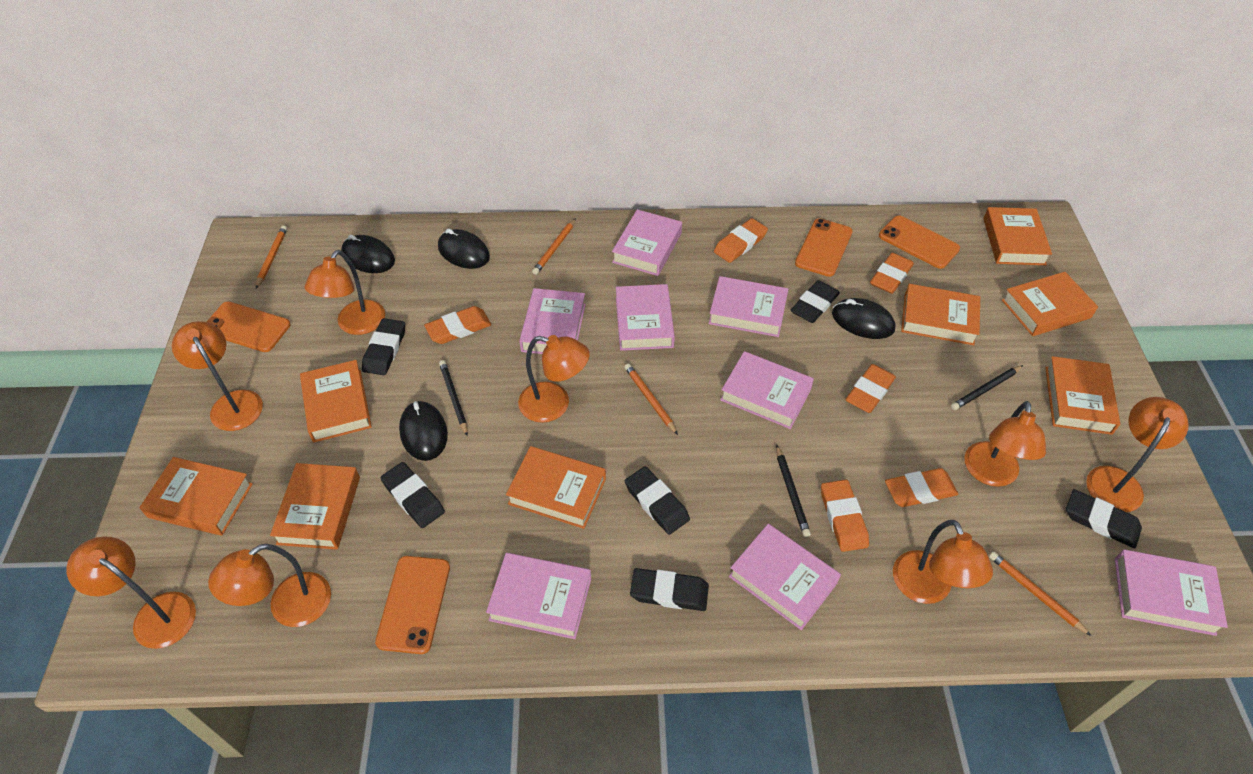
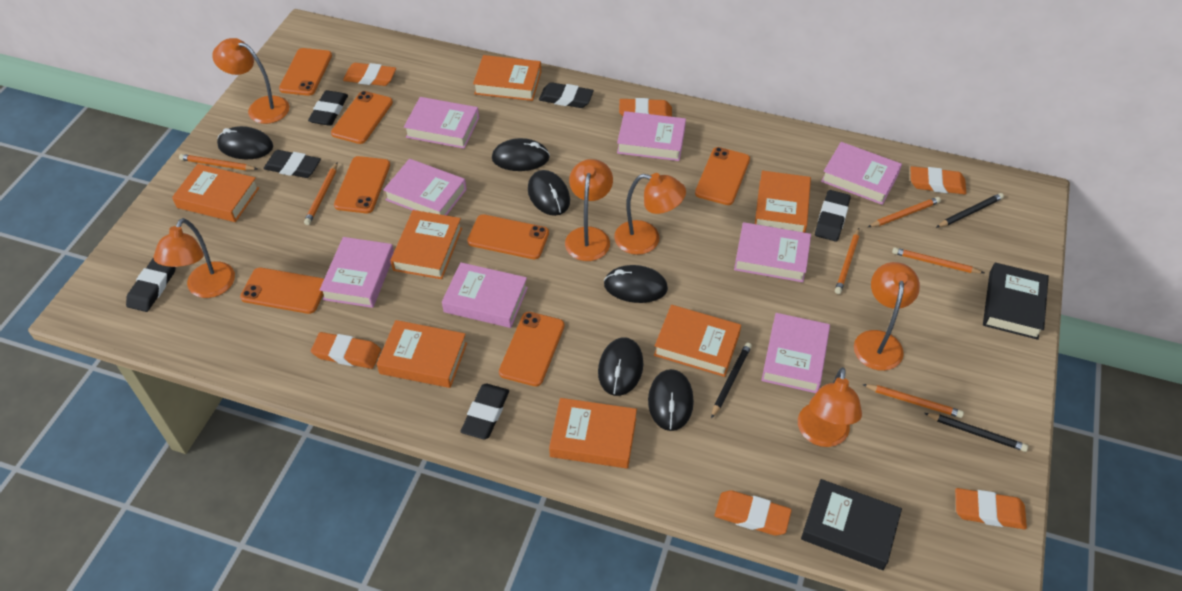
black book: 0 -> 2
black mouse: 4 -> 6
orange book: 8 -> 7
orange lamp: 8 -> 6
orange pencil: 4 -> 6
orange phone: 4 -> 7

